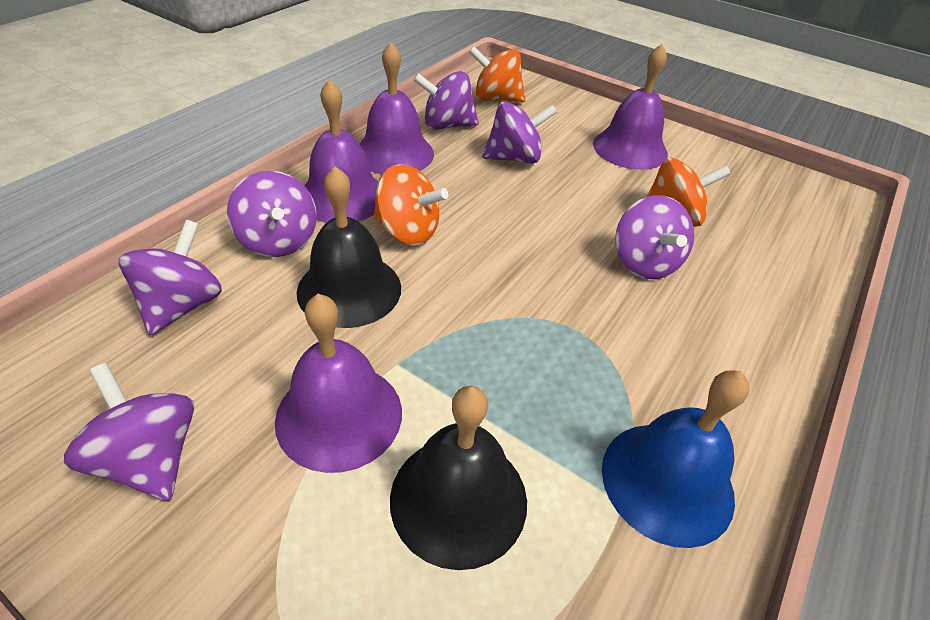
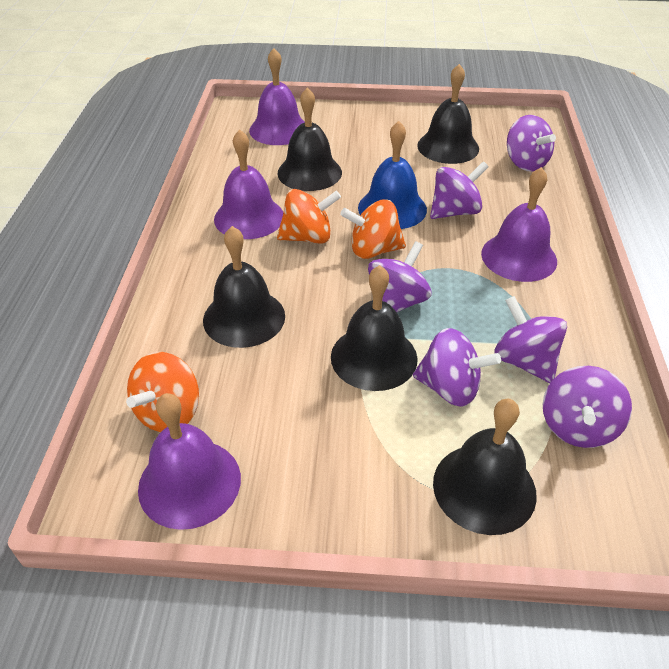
black bell: 2 -> 5

